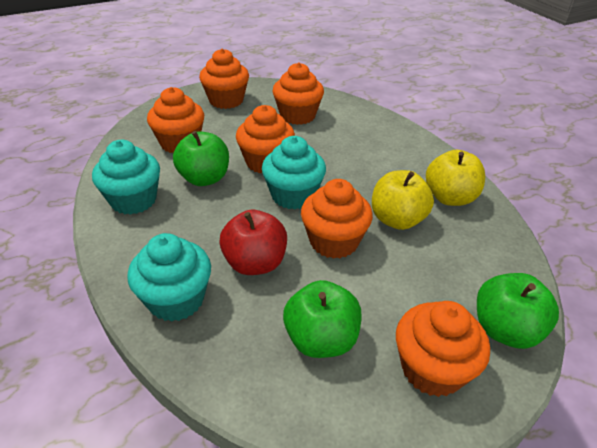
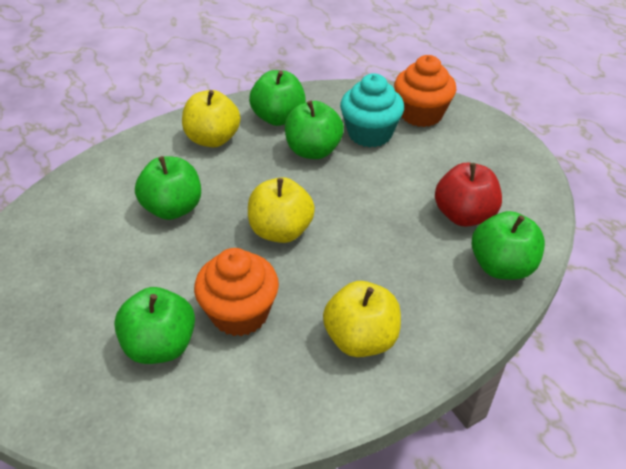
green apple: 3 -> 5
orange cupcake: 6 -> 2
turquoise cupcake: 3 -> 1
yellow apple: 2 -> 3

